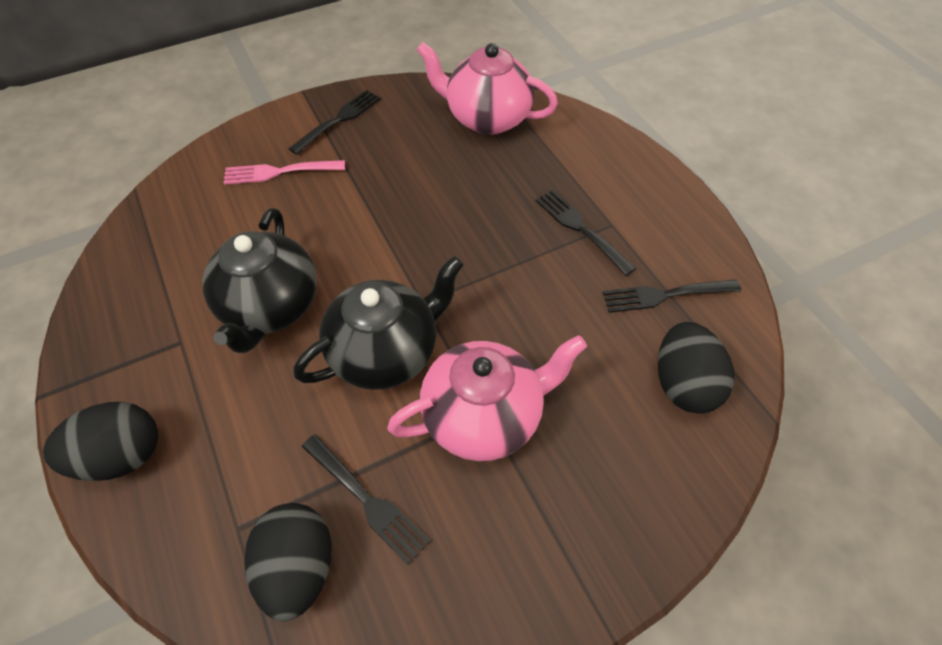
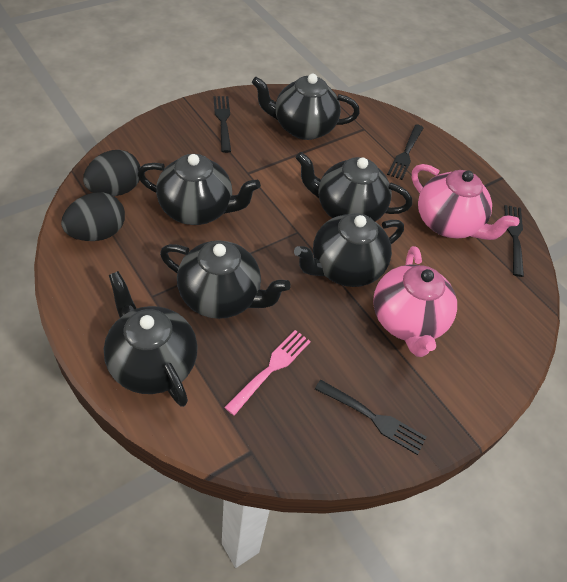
black egg: 3 -> 2
black teapot: 2 -> 6

